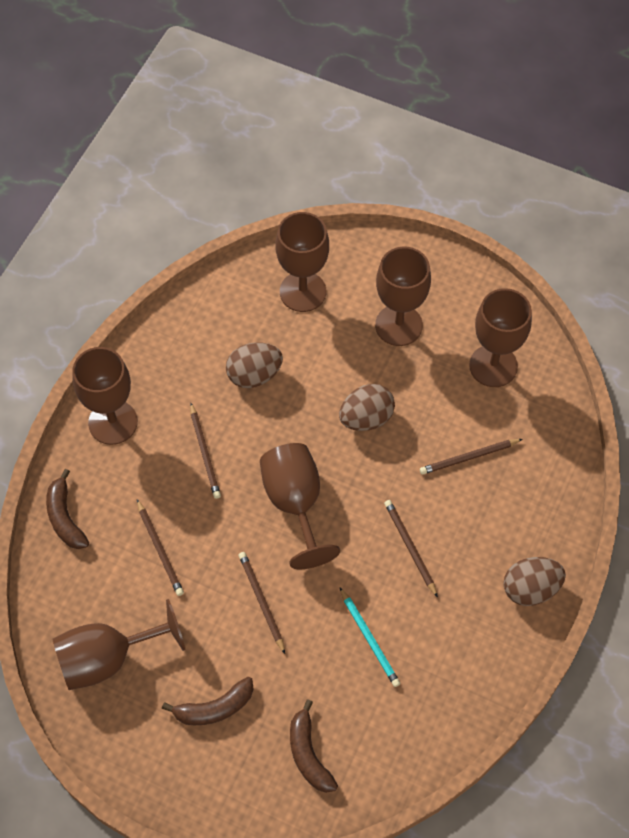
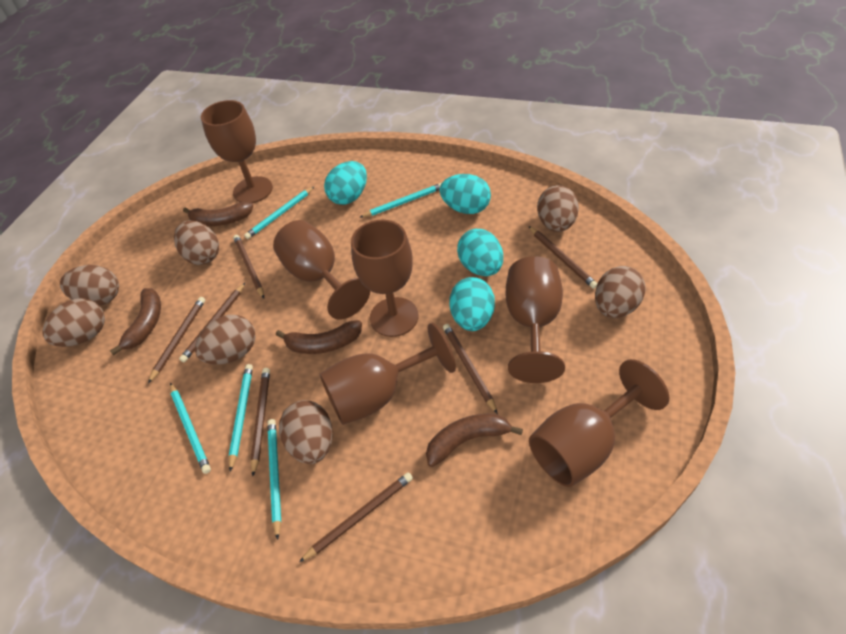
brown banana: 3 -> 4
brown egg: 3 -> 7
brown pencil: 5 -> 7
turquoise egg: 0 -> 4
turquoise pencil: 1 -> 5

